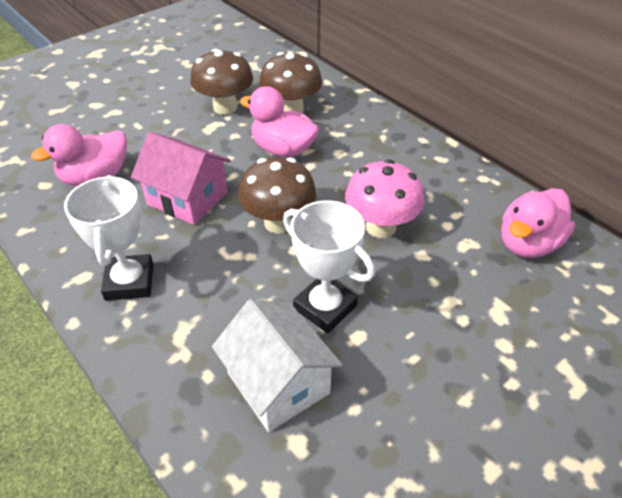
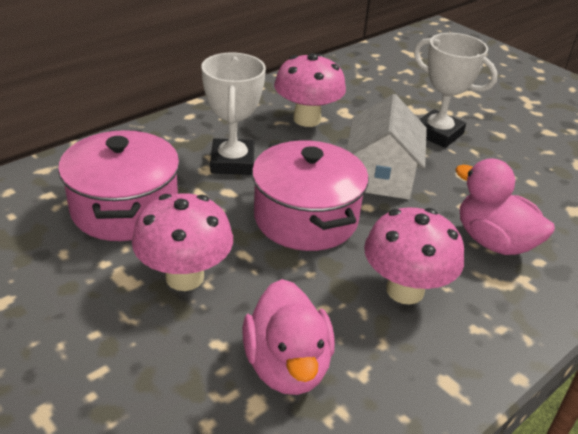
brown mushroom: 3 -> 0
pink duck: 3 -> 2
pink house: 1 -> 0
pink mushroom: 1 -> 3
pink pot: 0 -> 2

